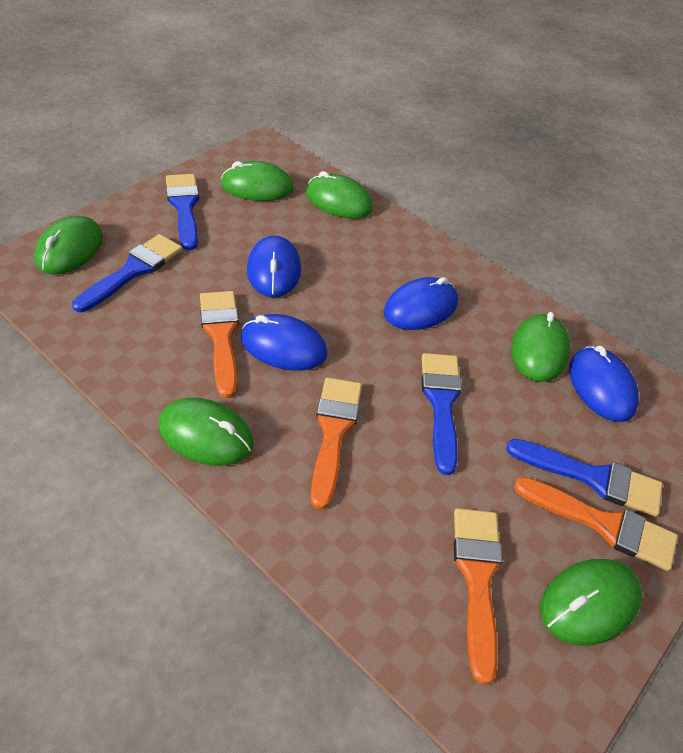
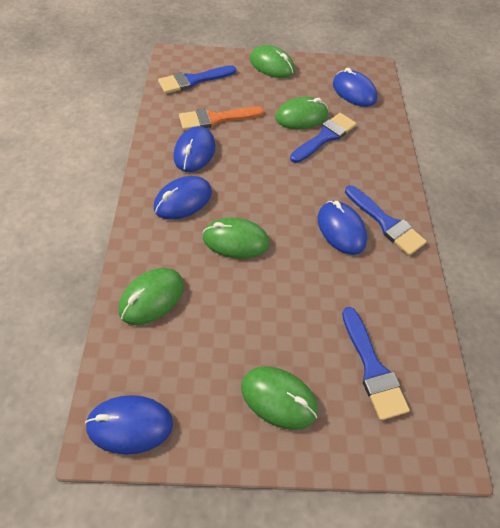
blue mouse: 4 -> 5
green mouse: 6 -> 5
orange brush: 4 -> 1

